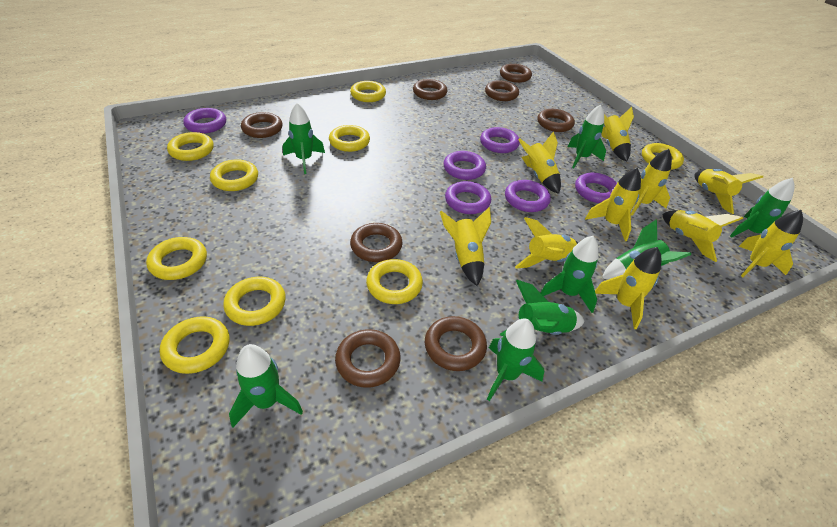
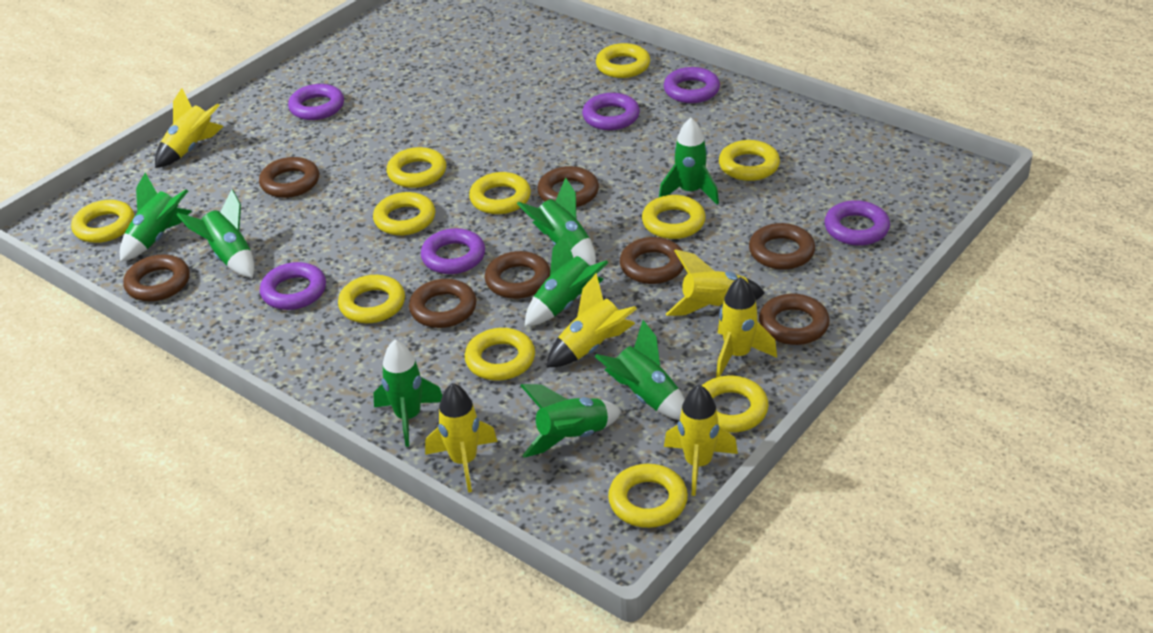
yellow ring: 9 -> 11
yellow rocket: 10 -> 6

